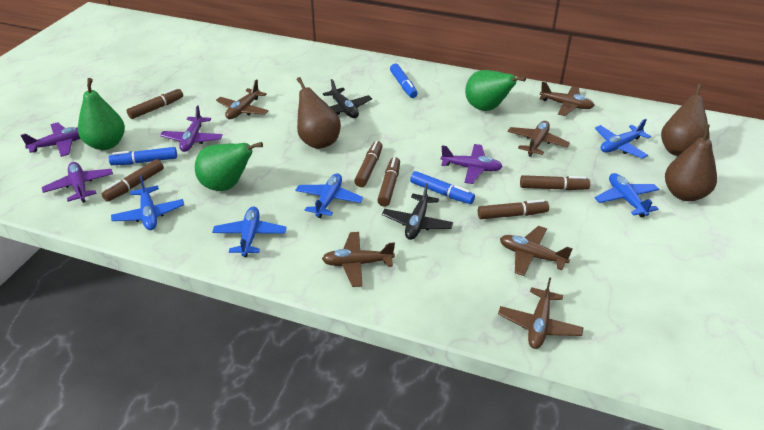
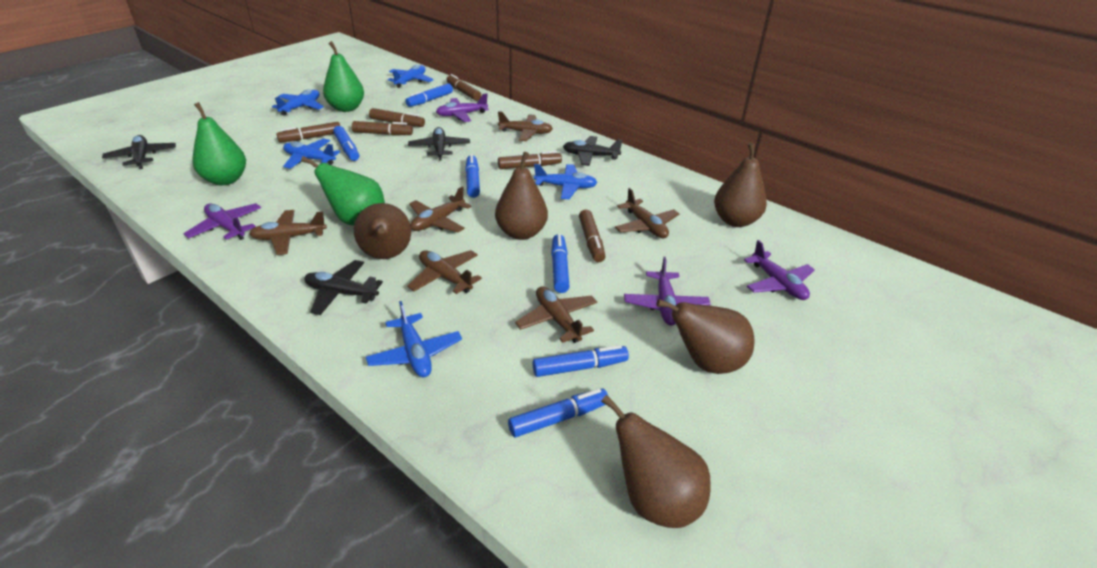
black plane: 2 -> 4
blue marker: 3 -> 6
brown pear: 3 -> 5

